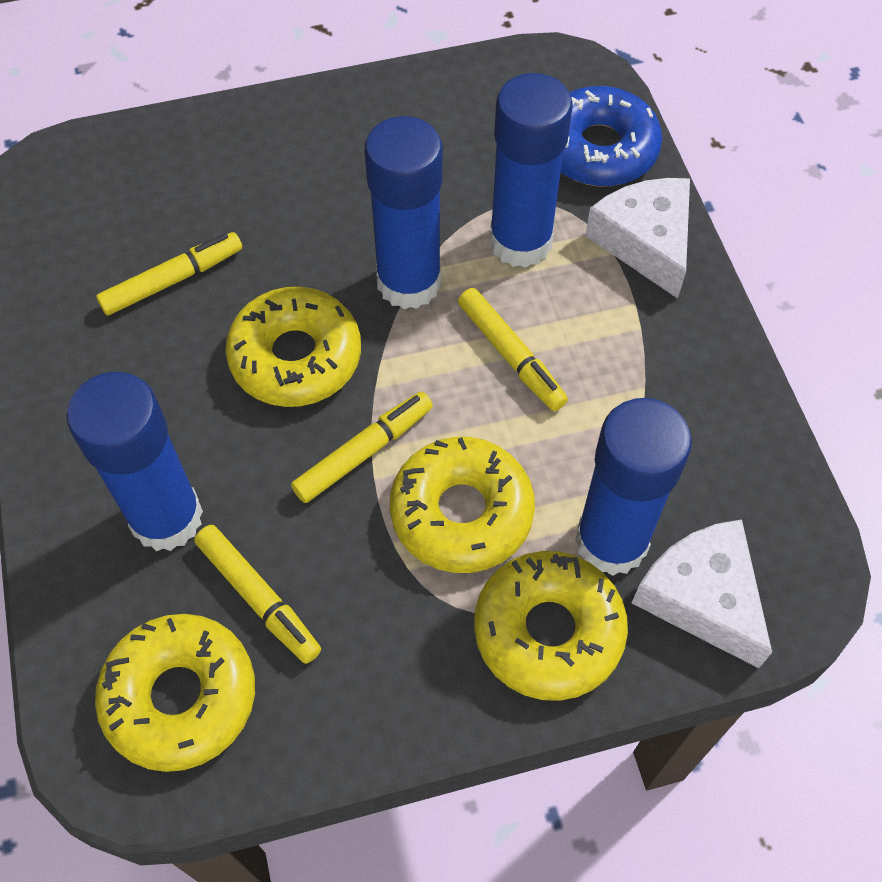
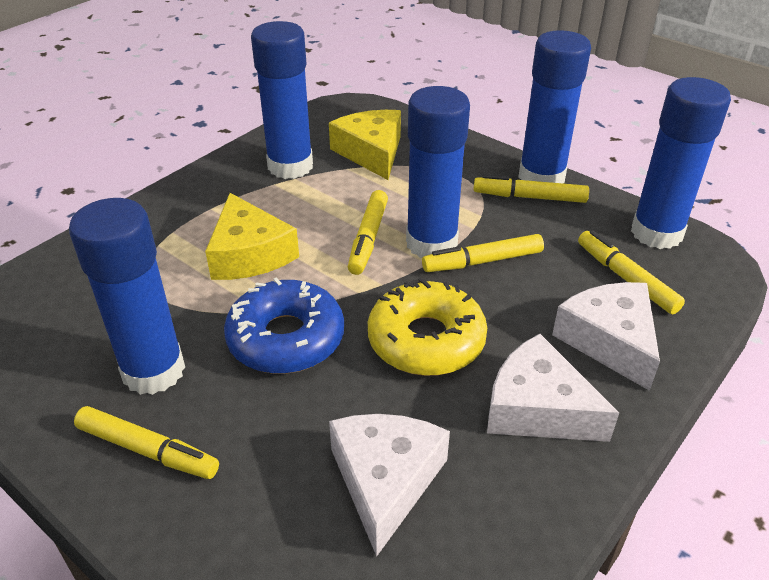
blue glue stick: 4 -> 5
white cheese: 2 -> 3
yellow cheese: 0 -> 2
yellow donut: 4 -> 1
yellow marker: 4 -> 5

